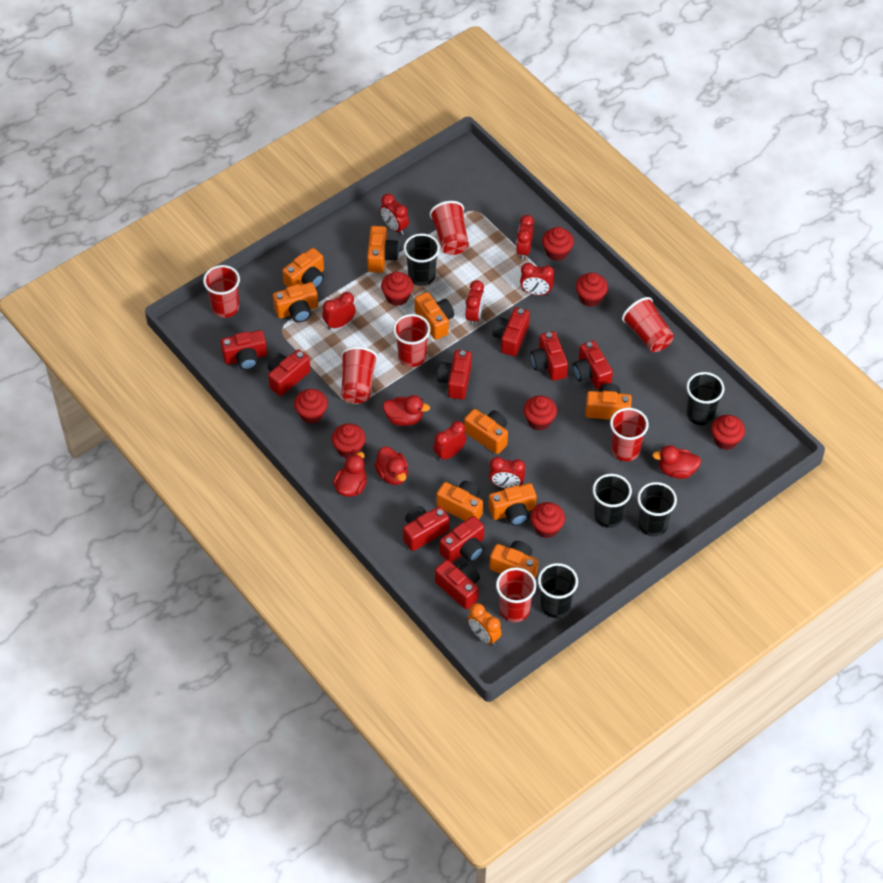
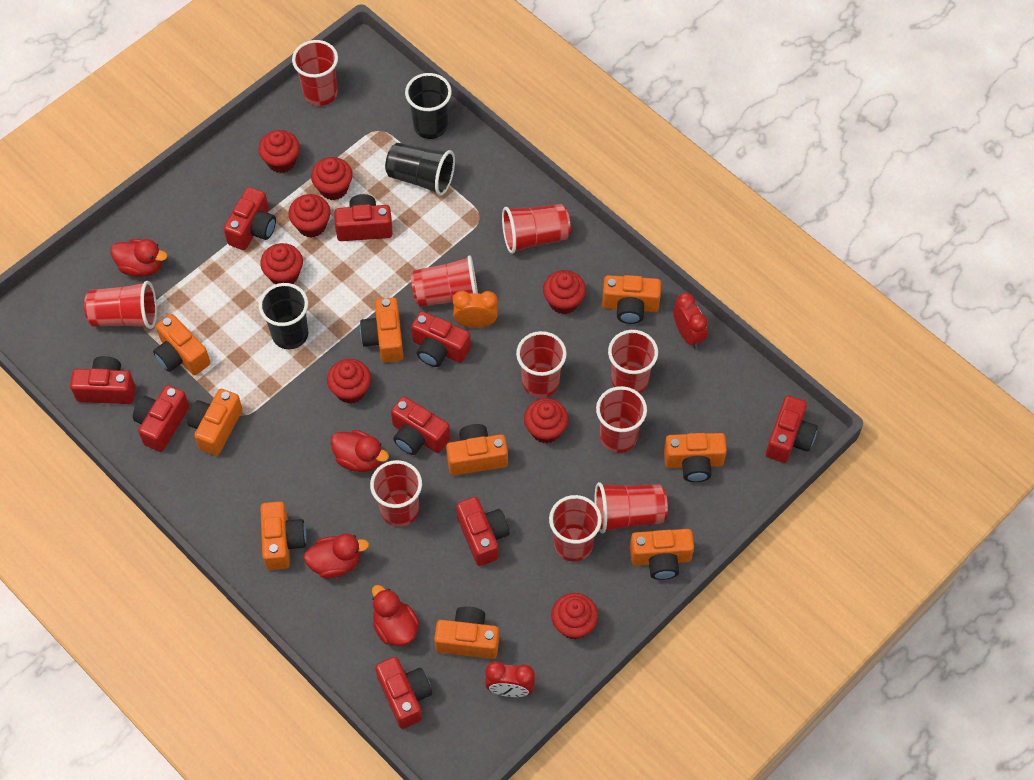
black cup: 5 -> 3
red clock: 7 -> 2
red cup: 7 -> 10

